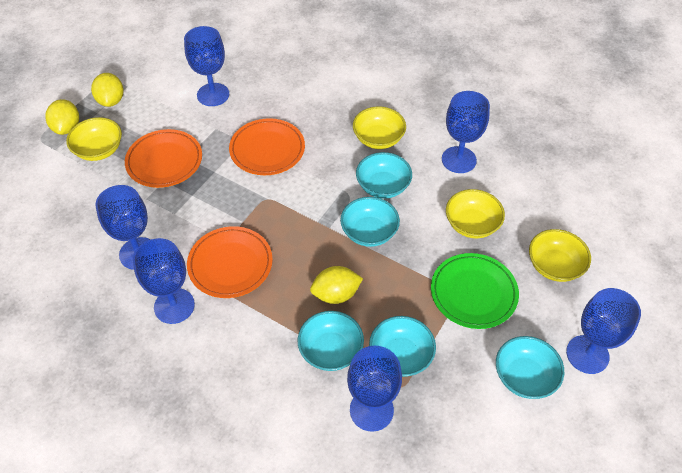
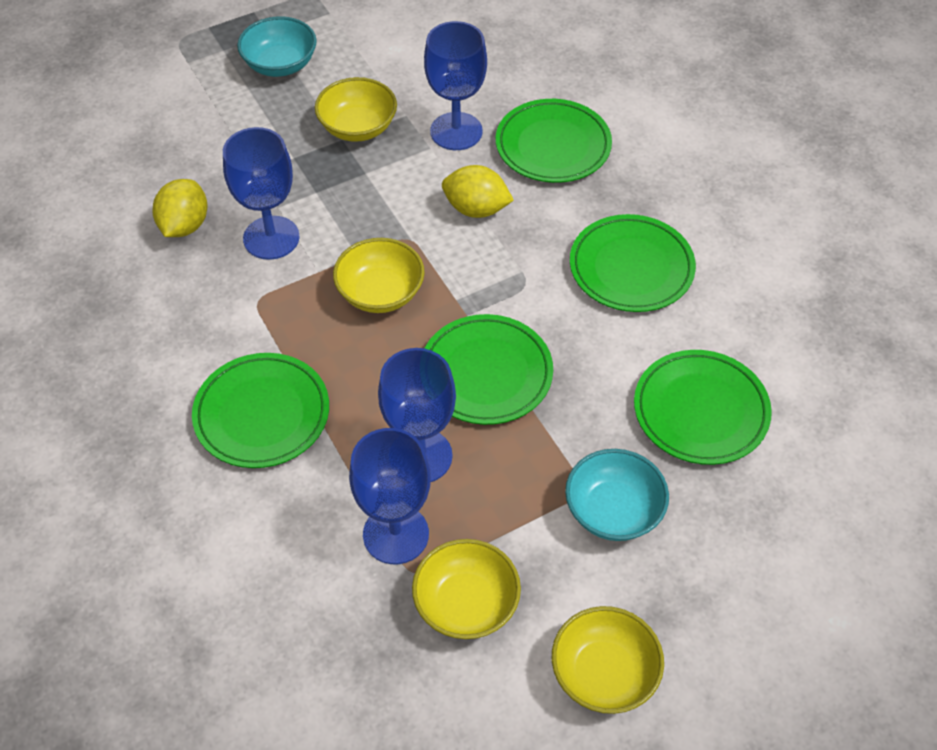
blue goblet: 6 -> 4
green plate: 1 -> 5
orange plate: 3 -> 0
turquoise bowl: 5 -> 2
yellow lemon: 3 -> 2

